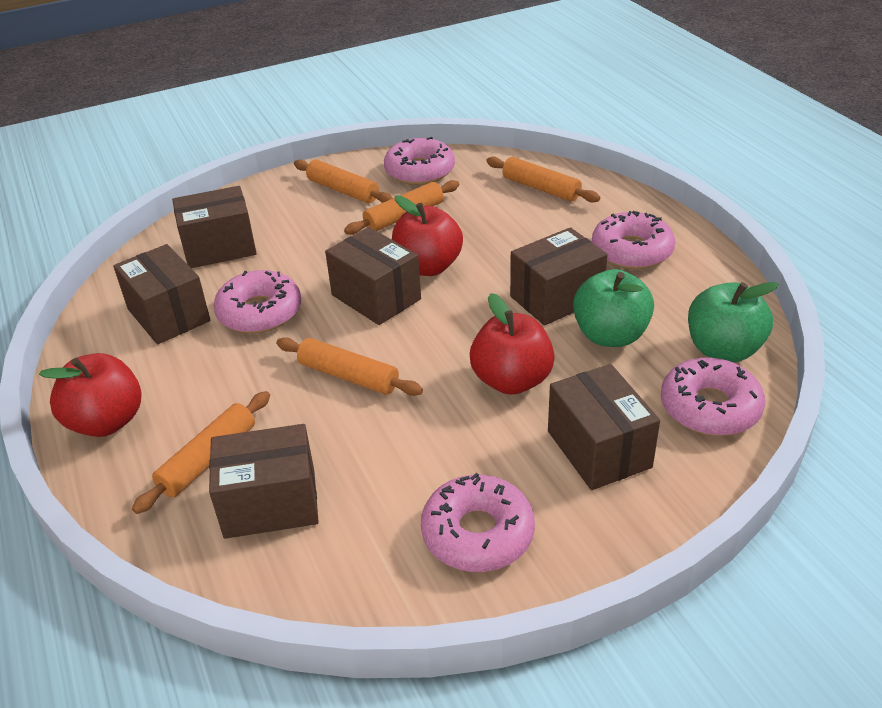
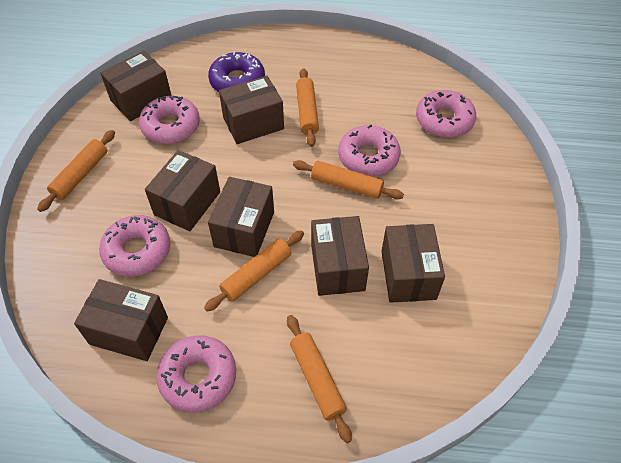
brown box: 6 -> 7
green apple: 2 -> 0
purple donut: 0 -> 1
red apple: 3 -> 0

